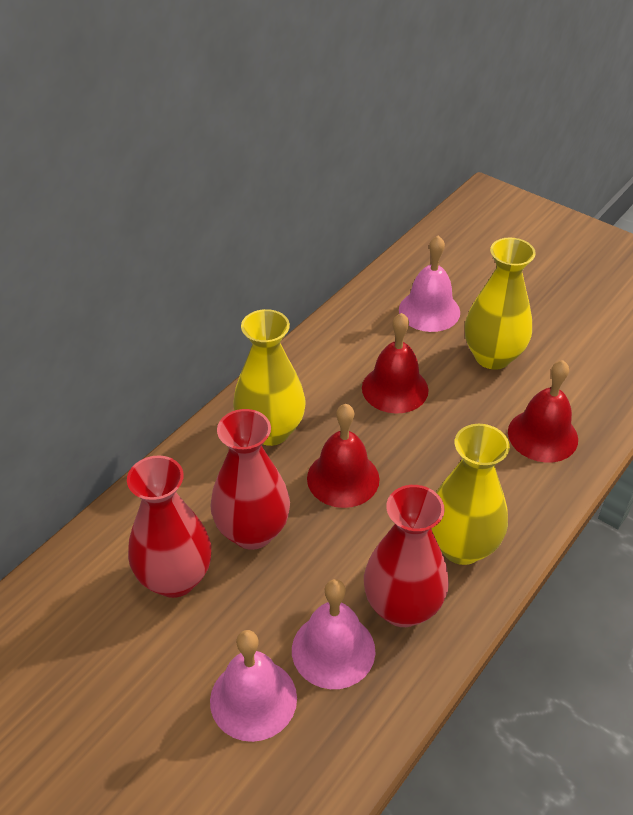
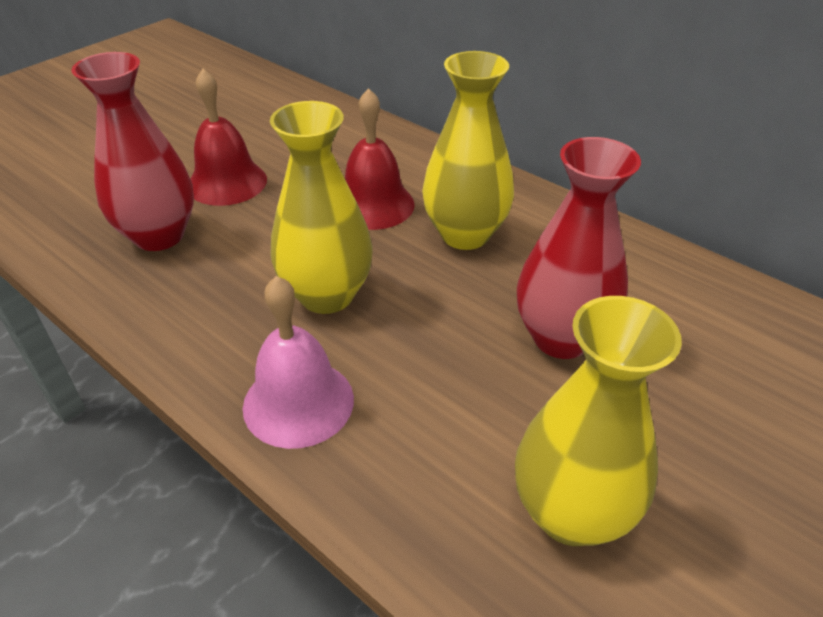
pink bell: 3 -> 1
red bell: 3 -> 2
red vase: 3 -> 2

